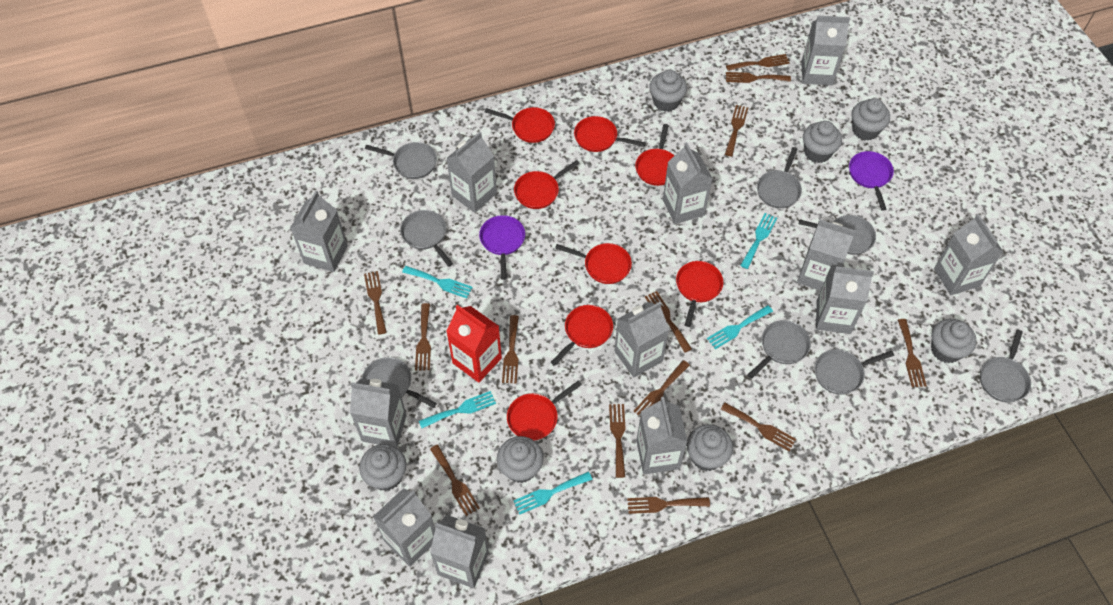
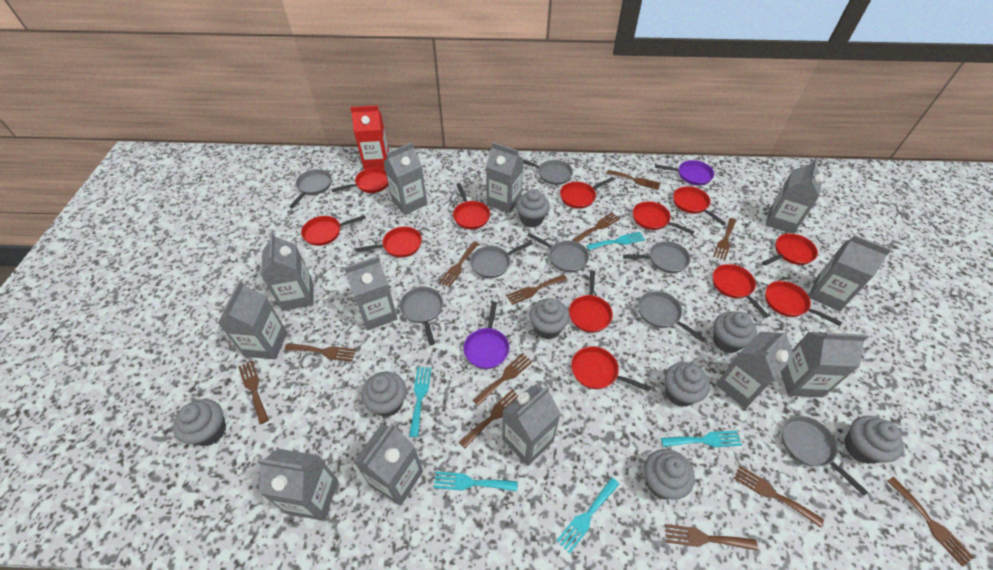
brown fork: 13 -> 12
grey cupcake: 7 -> 8
red pan: 8 -> 12

